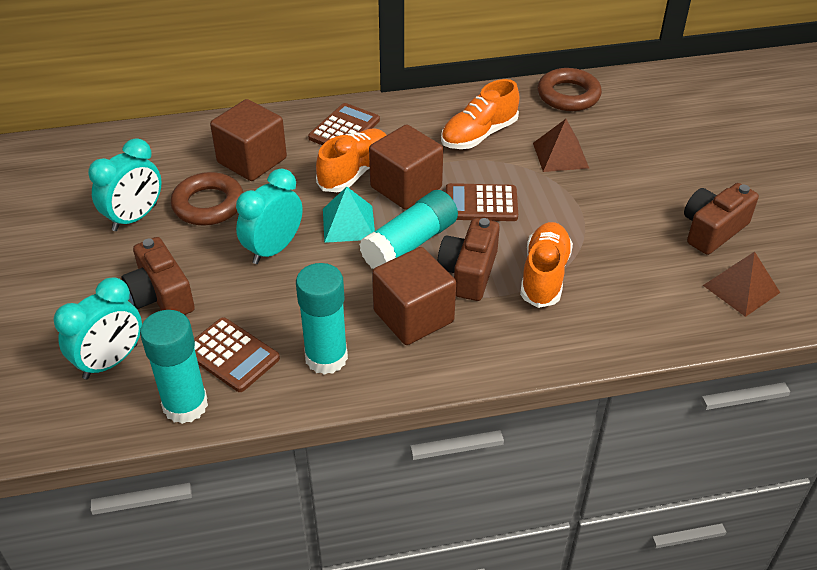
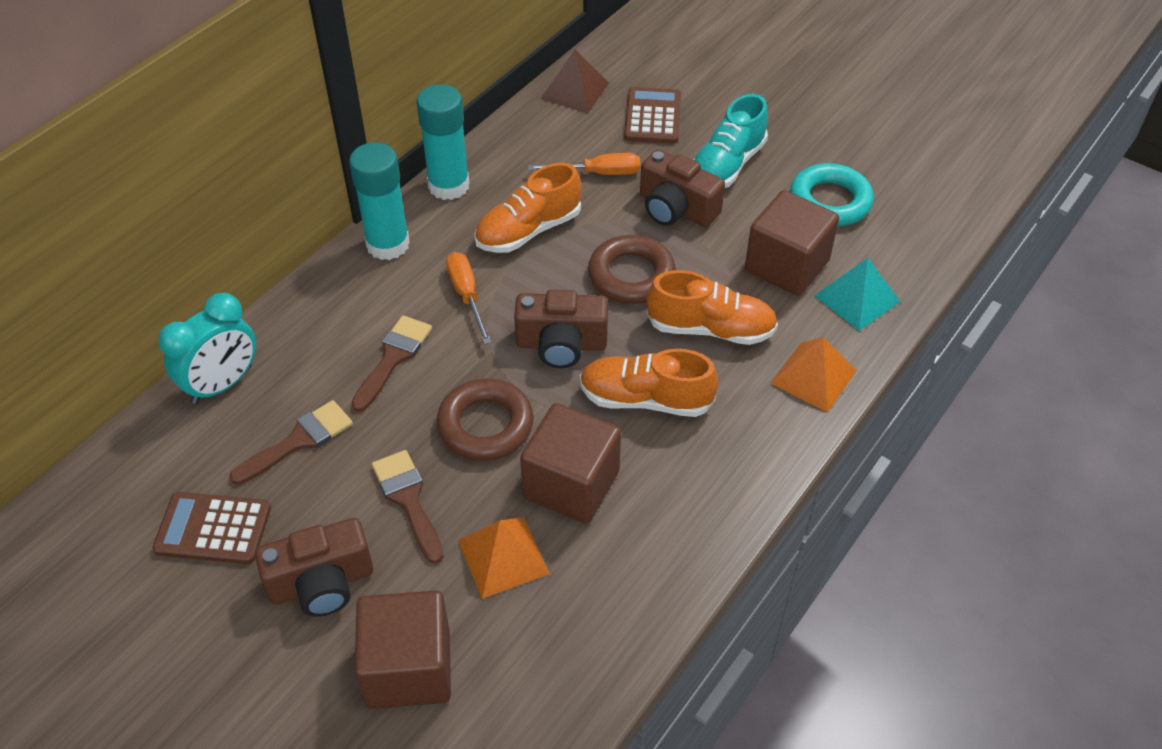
brown brush: 0 -> 3
brown calculator: 3 -> 2
brown pyramid: 2 -> 1
orange pyramid: 0 -> 2
orange screwdriver: 0 -> 2
turquoise clock: 3 -> 1
turquoise glue stick: 3 -> 2
turquoise ring: 0 -> 1
turquoise shoe: 0 -> 1

